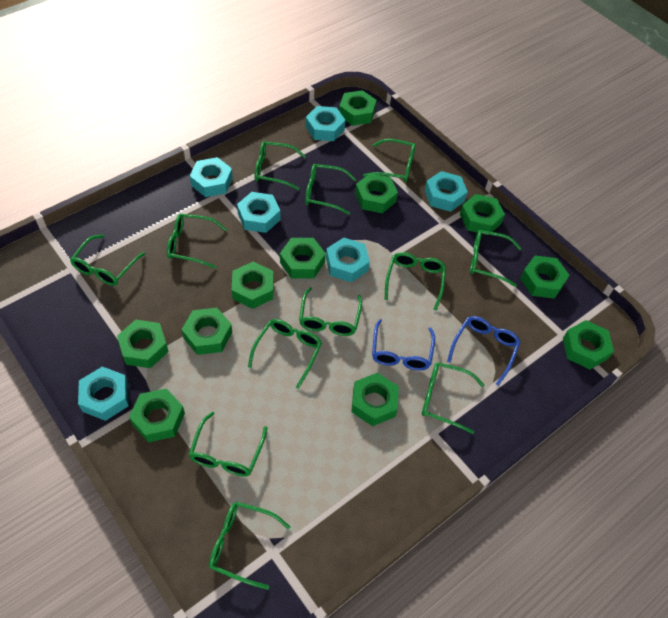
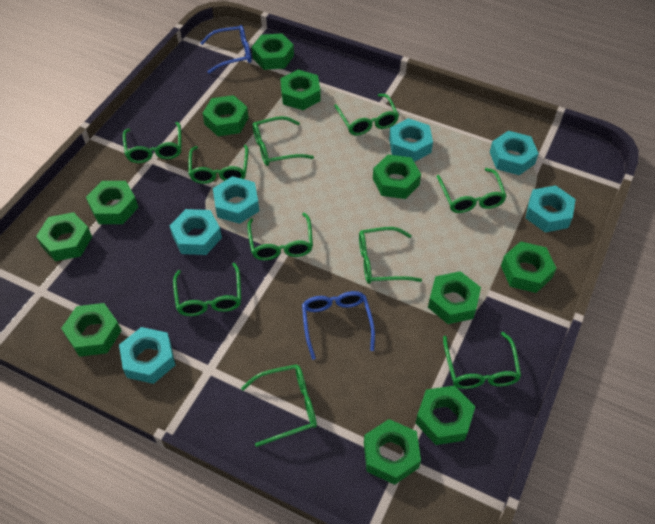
green glasses: 12 -> 10

